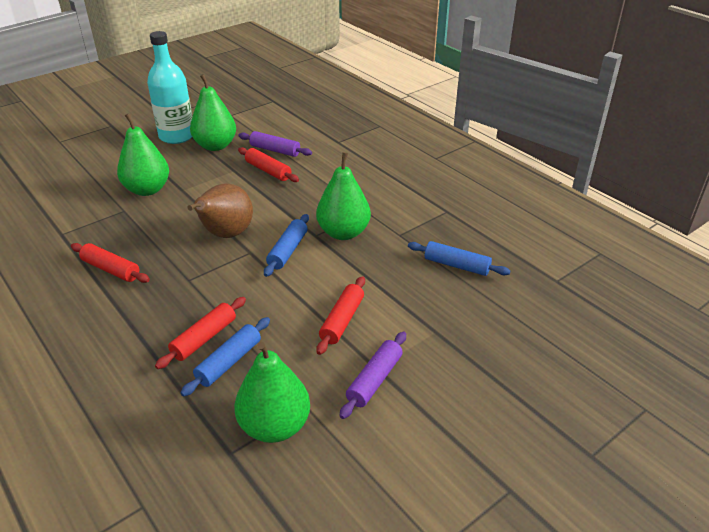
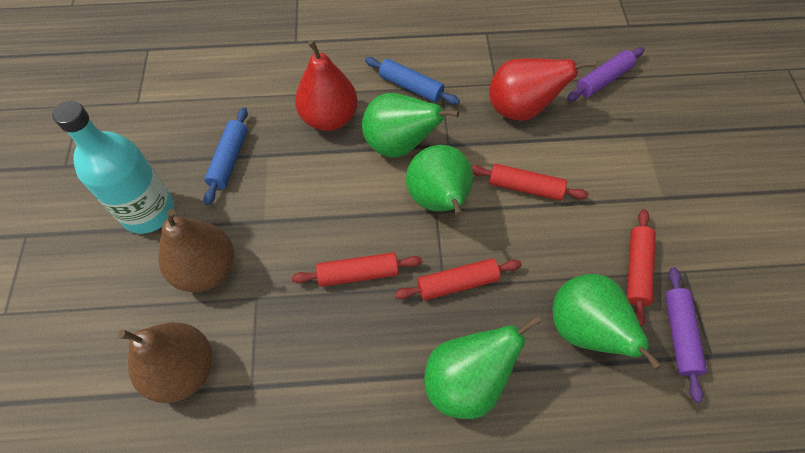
blue rolling pin: 3 -> 2
brown pear: 1 -> 2
red pear: 0 -> 2

